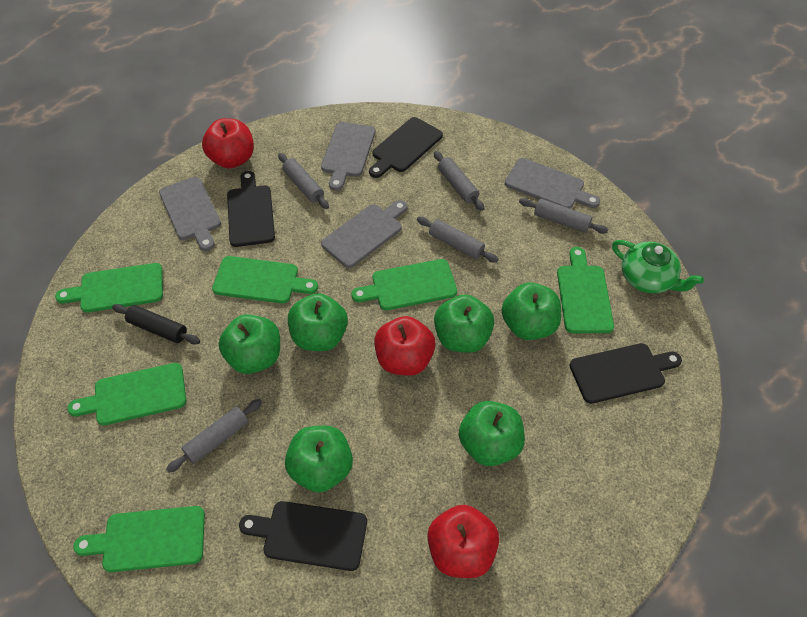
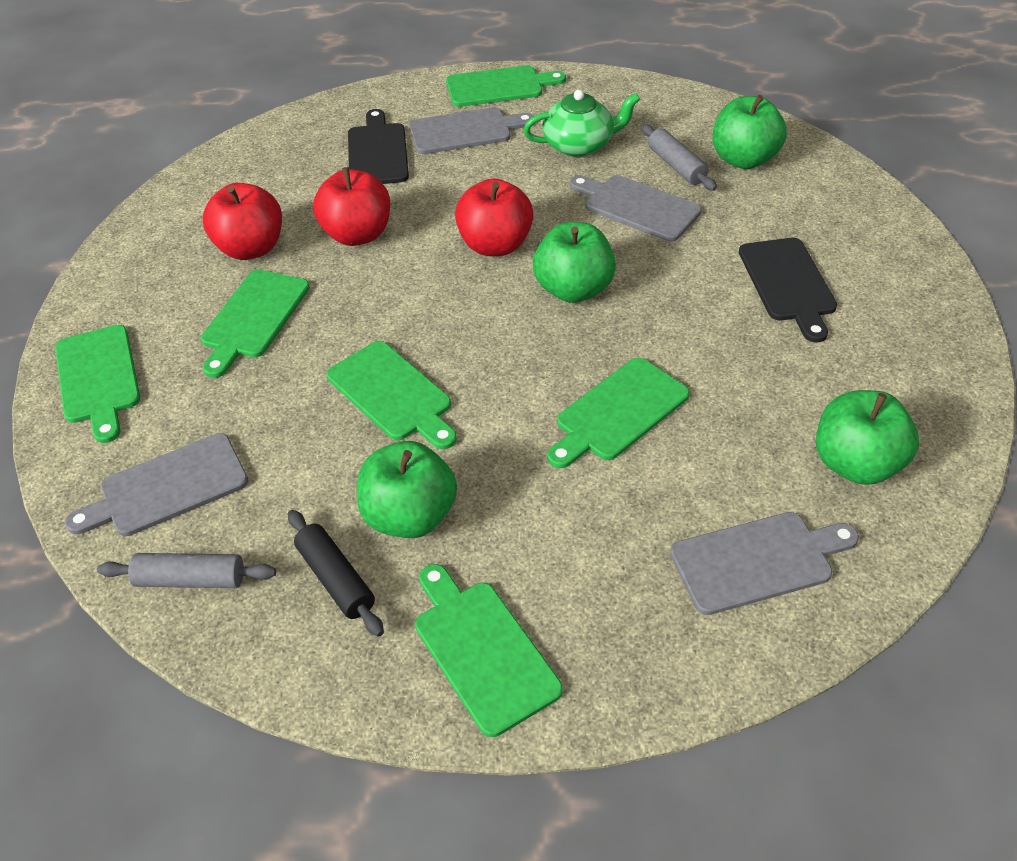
black cutting board: 4 -> 2
green apple: 6 -> 4
grey rolling pin: 5 -> 2

